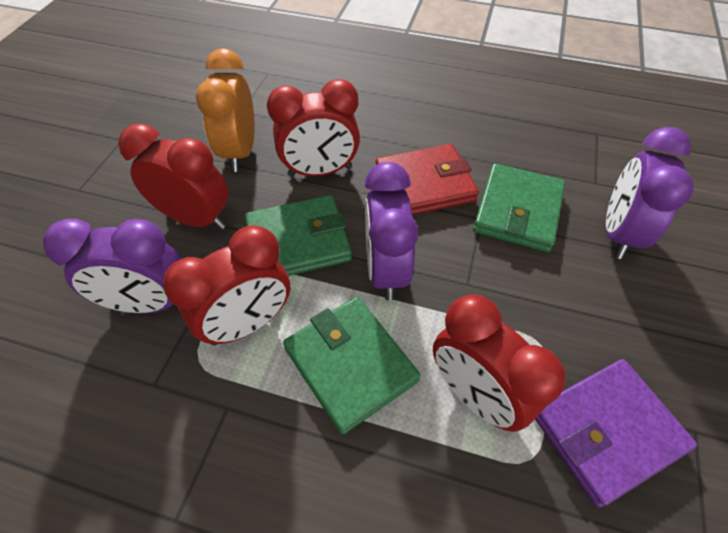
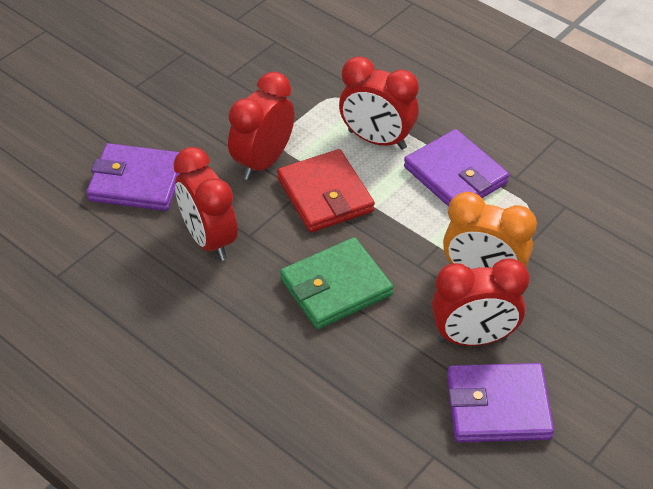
green wallet: 3 -> 1
purple clock: 3 -> 0
purple wallet: 1 -> 3

